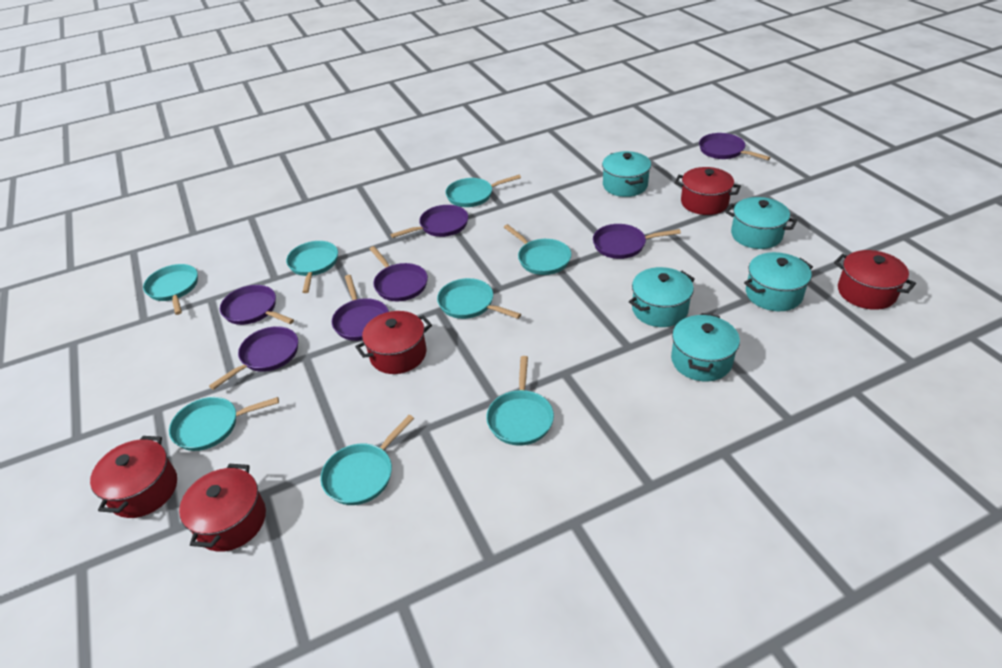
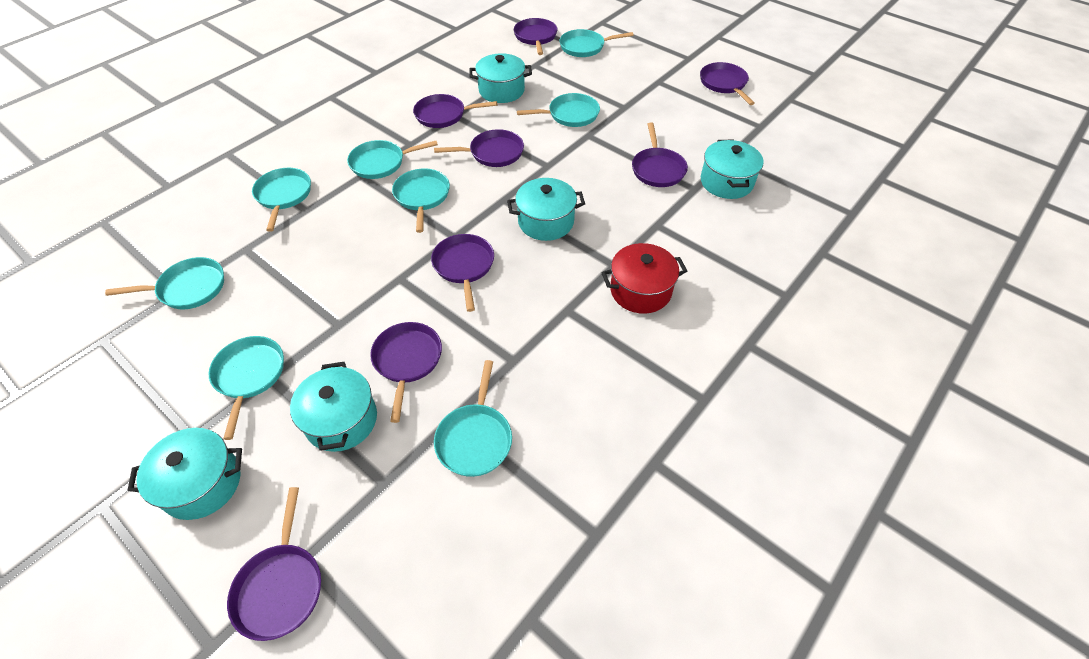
purple pan: 7 -> 8
red pot: 5 -> 1

